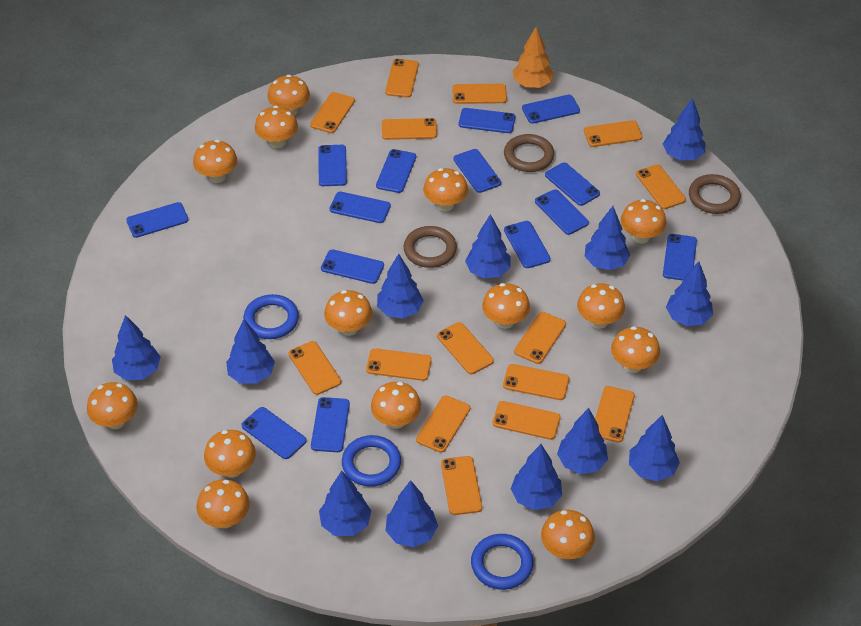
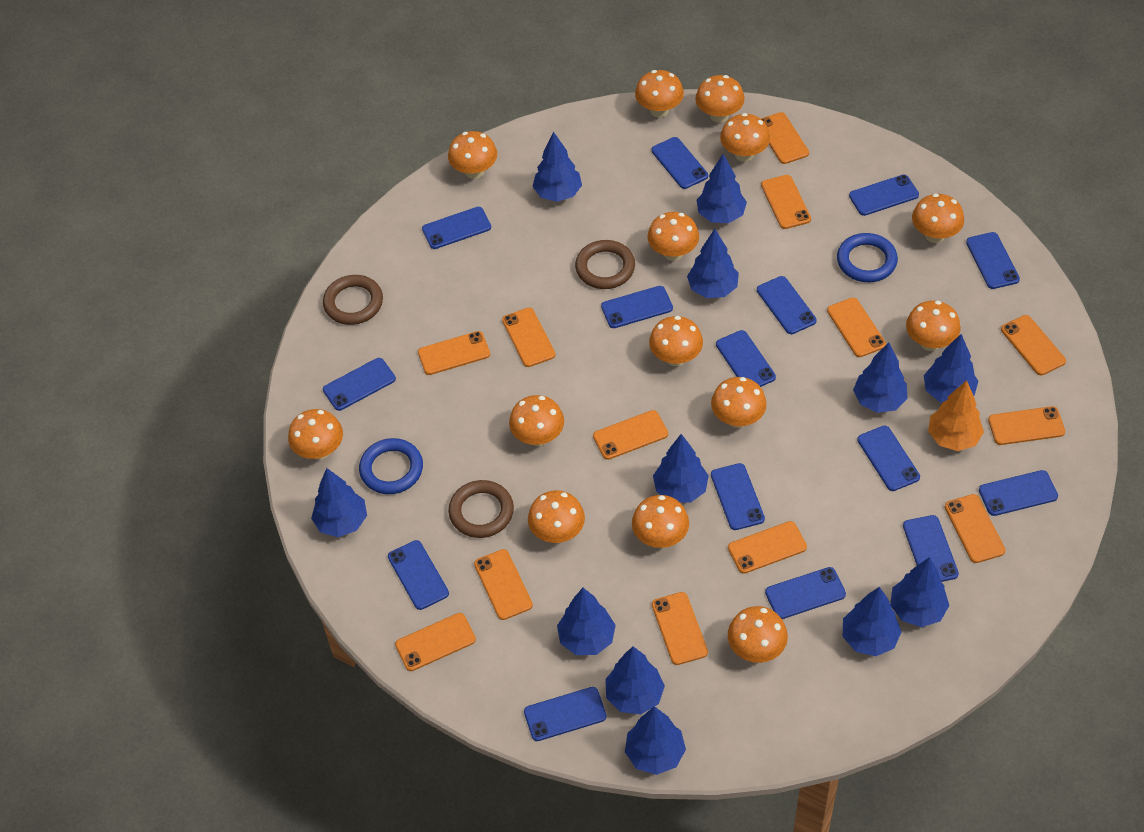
blue phone: 14 -> 15
blue ring: 3 -> 2
orange phone: 15 -> 13

